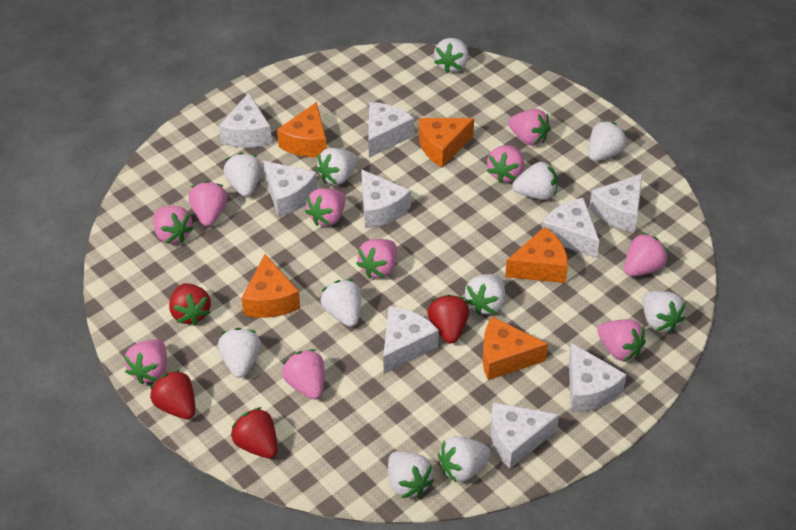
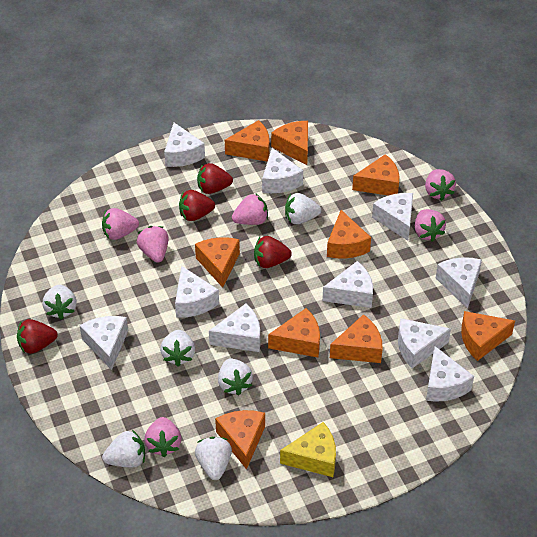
orange cheese: 5 -> 9
pink strawberry: 10 -> 6
white cheese: 9 -> 10
white strawberry: 11 -> 6
yellow cheese: 0 -> 1

